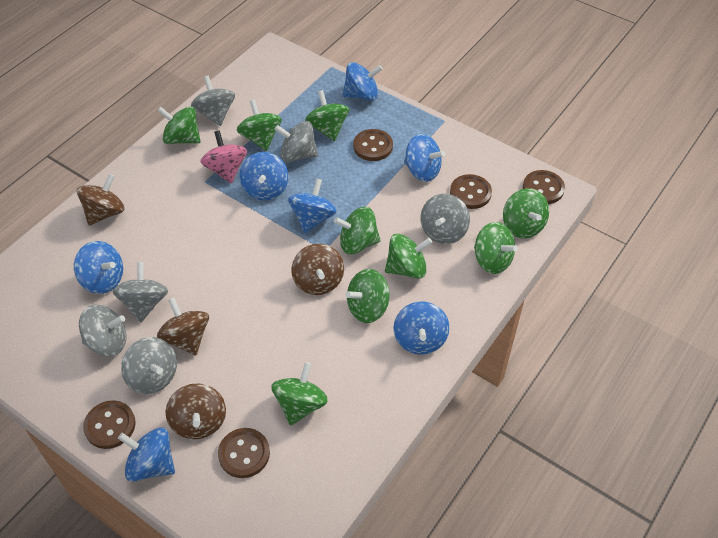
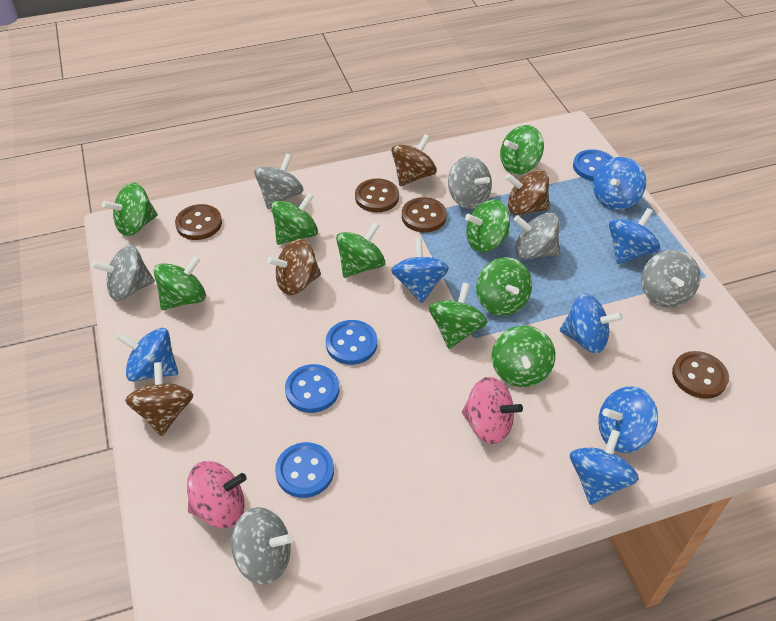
blue button: 0 -> 4
brown button: 5 -> 4
pink spinning top: 1 -> 2

